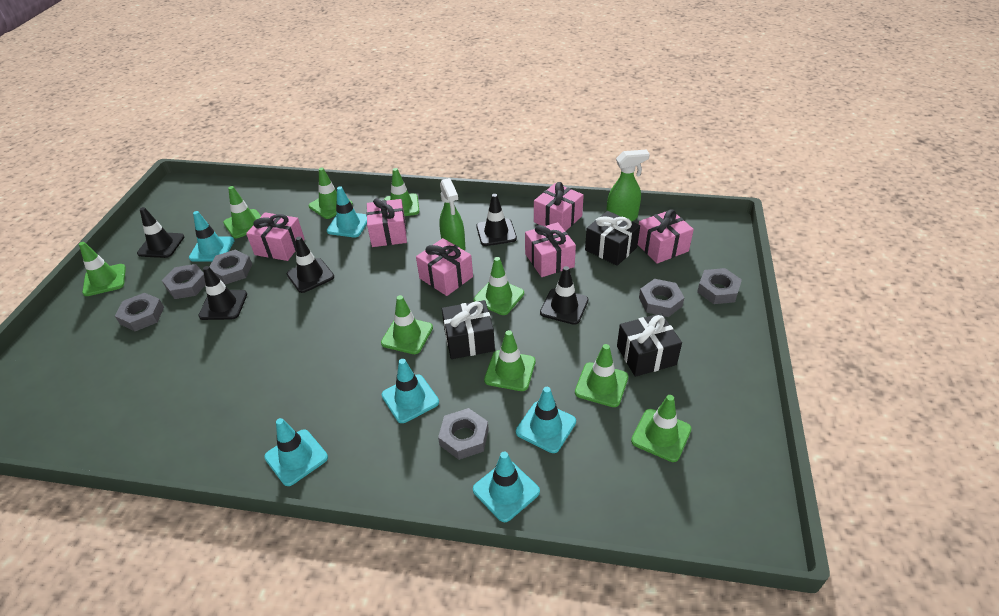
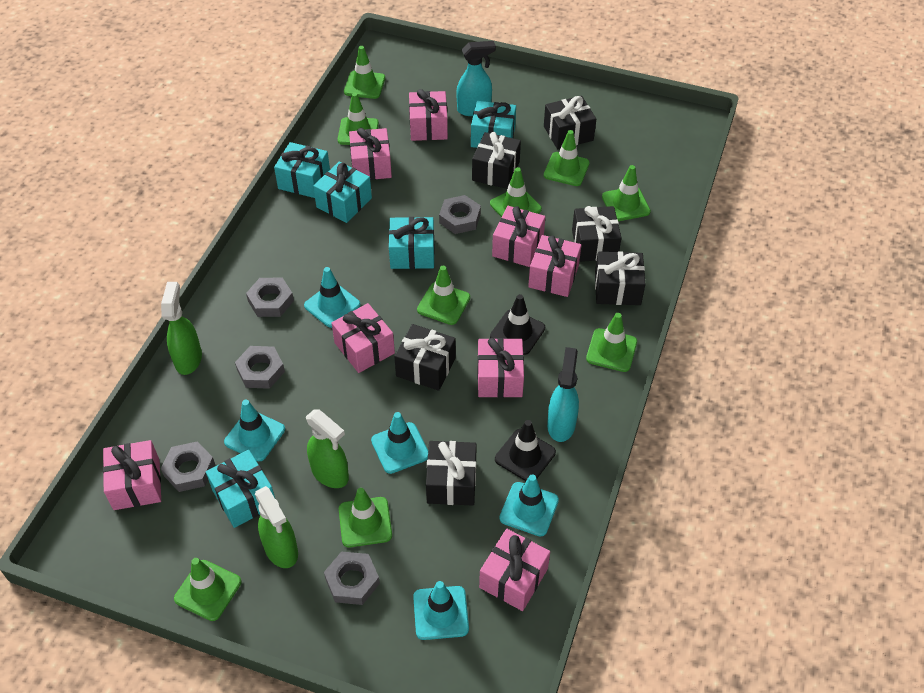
black gift: 3 -> 6
black traffic cone: 5 -> 2
green spray bottle: 2 -> 3
grey nut: 6 -> 5
pink gift: 6 -> 8
turquoise gift: 0 -> 5
turquoise spray bottle: 0 -> 2
turquoise traffic cone: 6 -> 5

